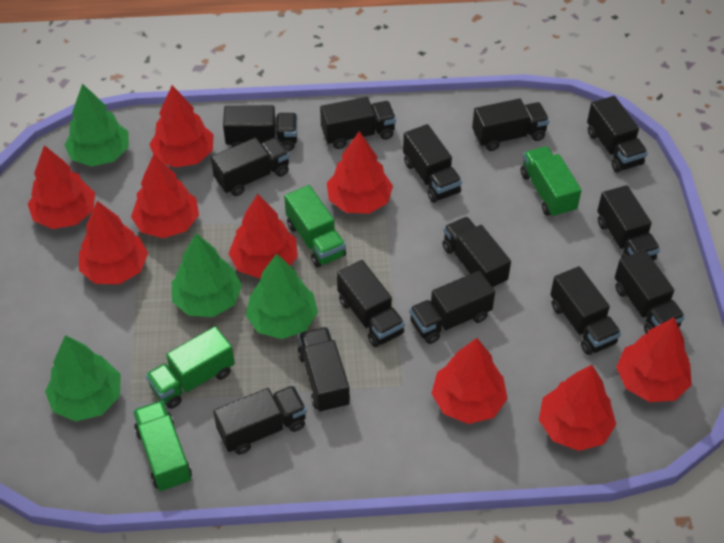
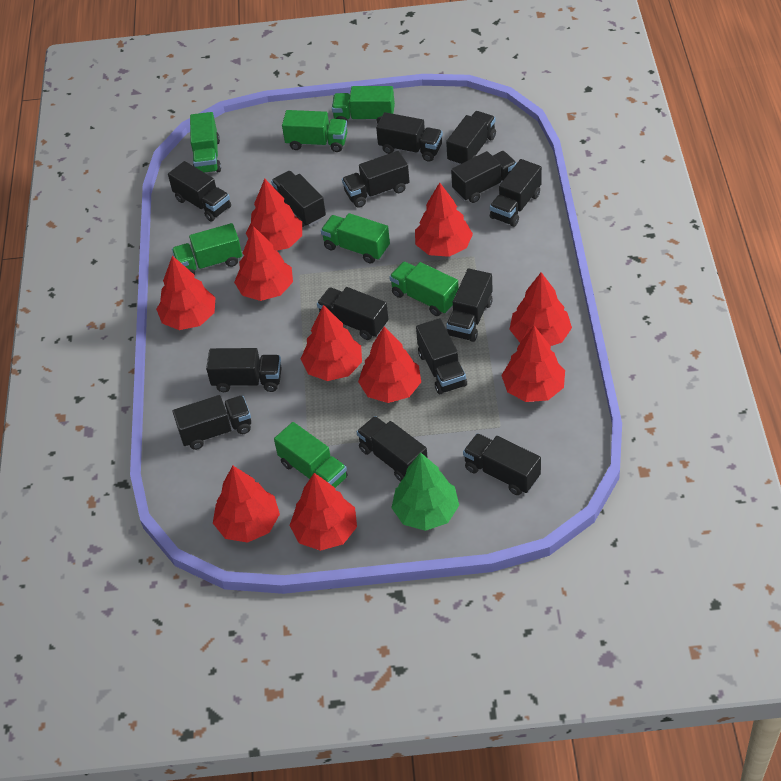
green tree: 4 -> 1
green truck: 4 -> 7
red tree: 9 -> 10

